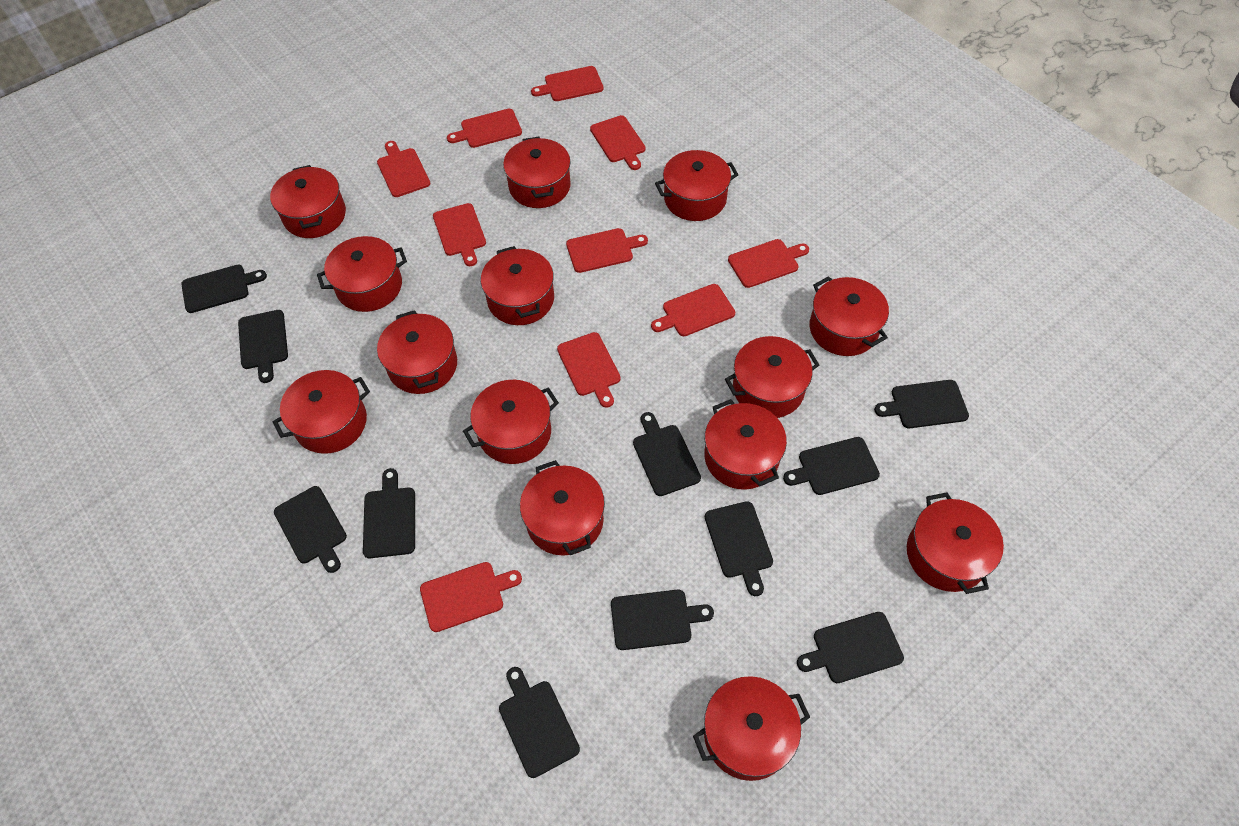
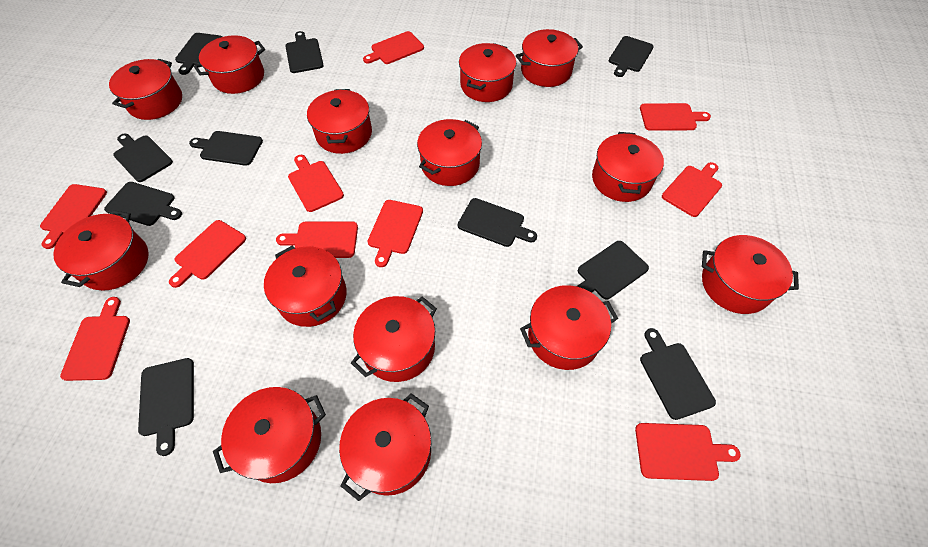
black cutting board: 11 -> 10

